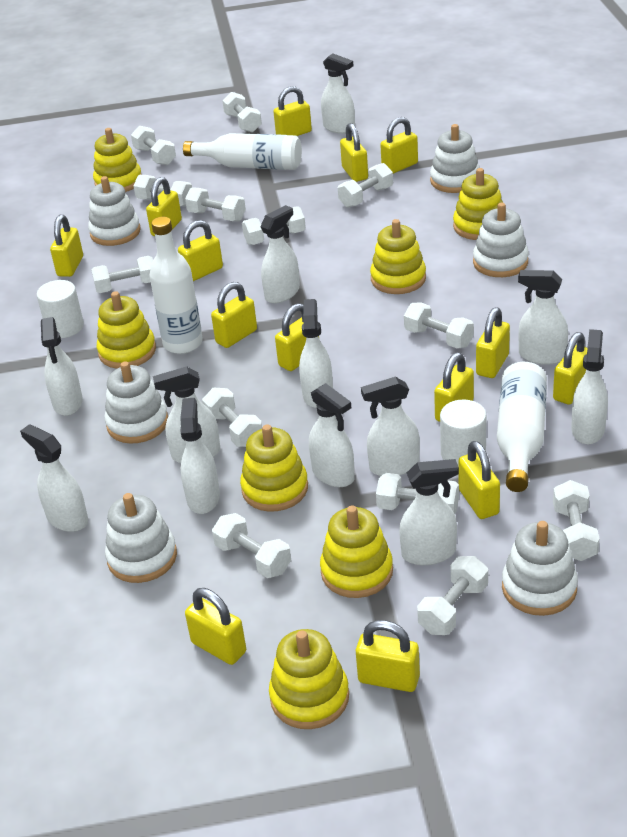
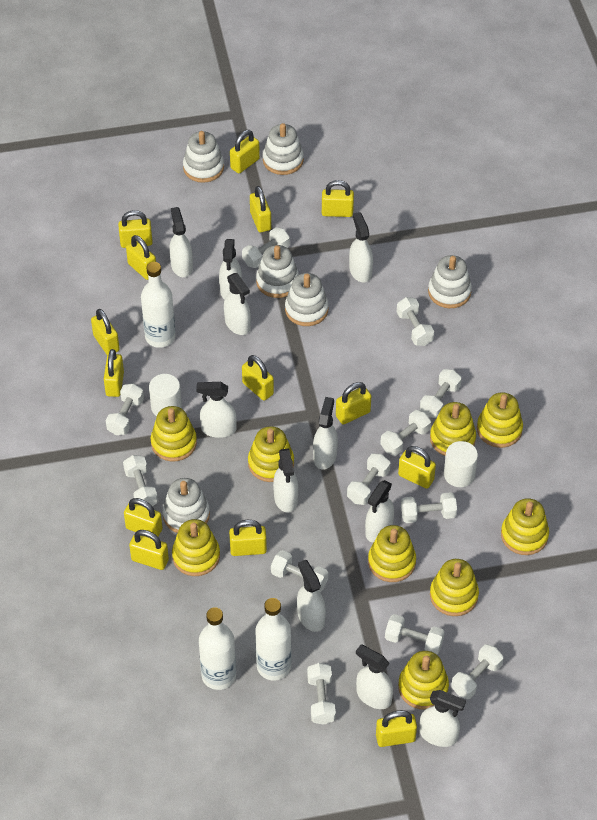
white dumbbell: 13 -> 12
white spray bottle: 12 -> 11
yellow stacking toy: 7 -> 9

